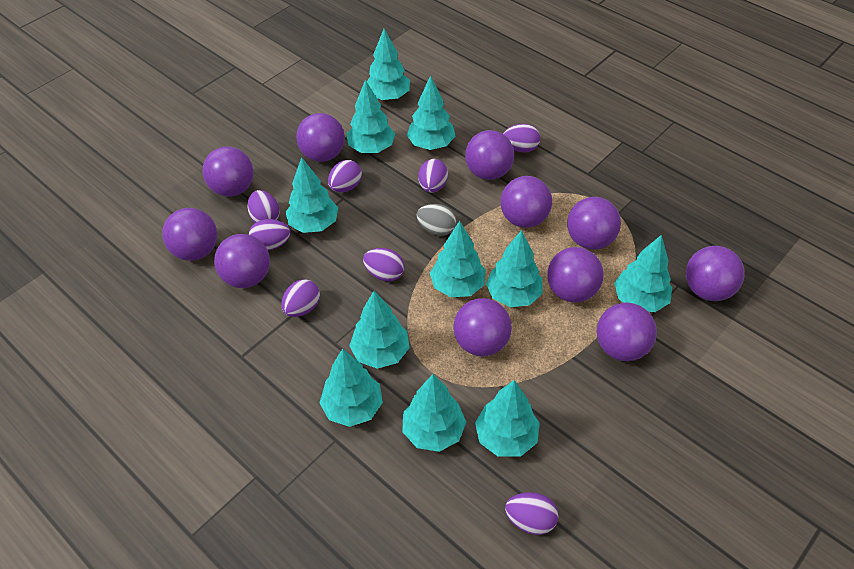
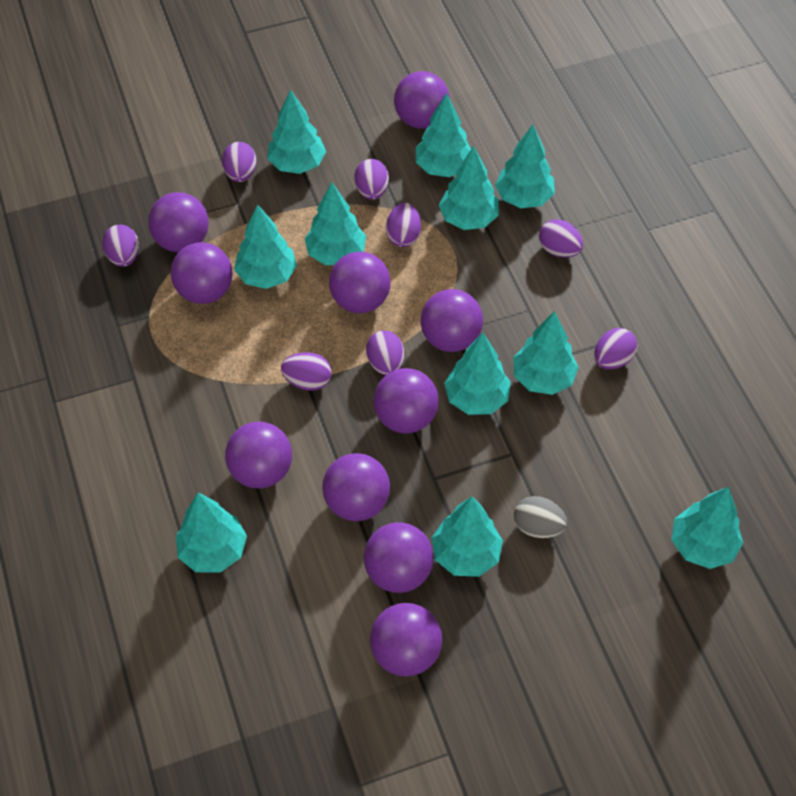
purple ball: 11 -> 10

